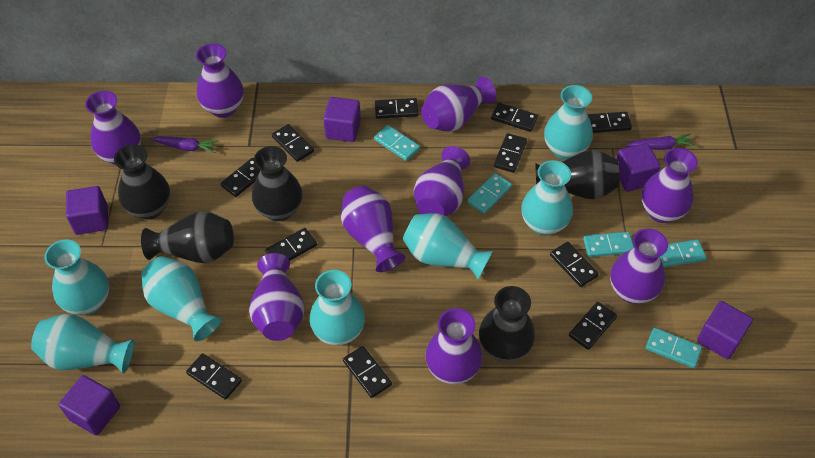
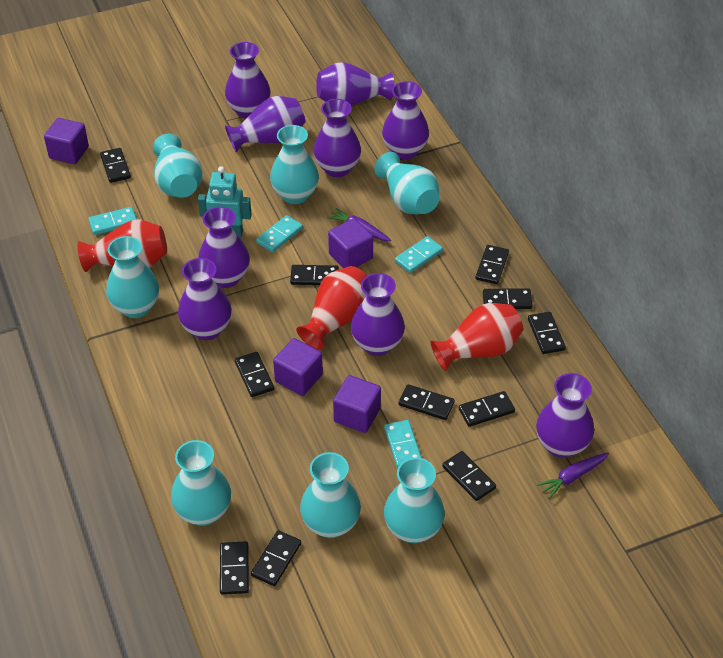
black vase: 5 -> 0
purple cube: 5 -> 4
red vase: 0 -> 3
turquoise domino: 5 -> 4
turquoise robot: 0 -> 1

